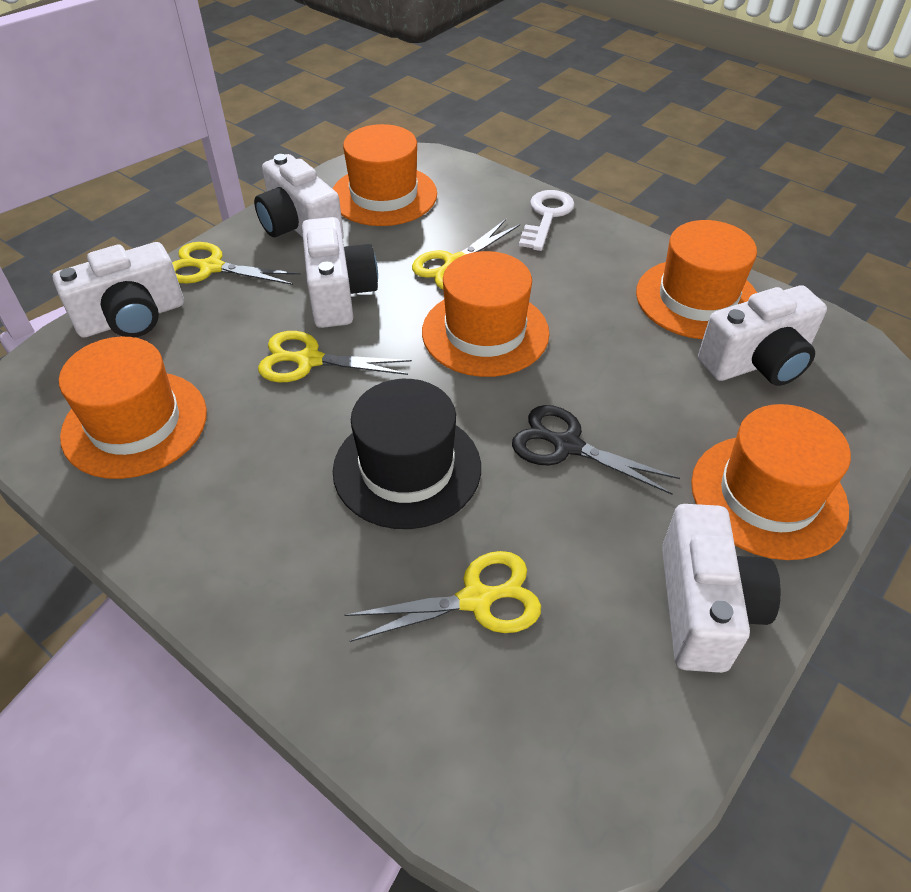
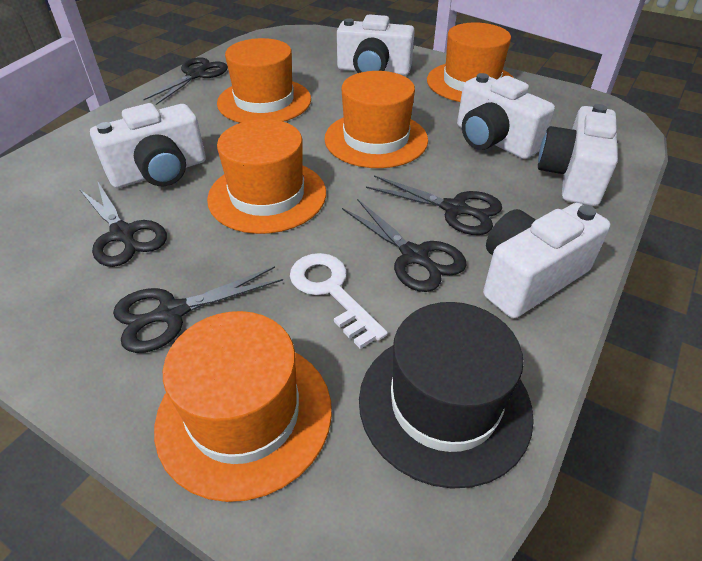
black scissors: 1 -> 5
yellow scissors: 4 -> 0

